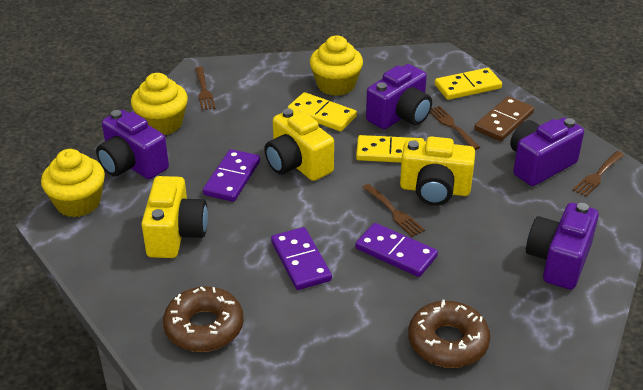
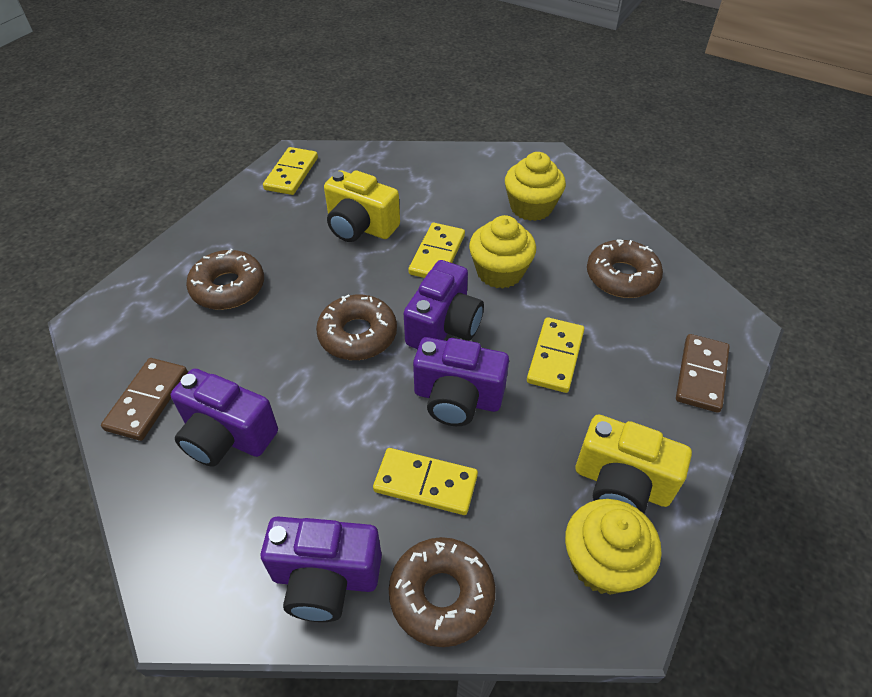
brown domino: 1 -> 2
brown donut: 2 -> 4
brown fork: 4 -> 0
purple domino: 3 -> 0
yellow camera: 3 -> 2
yellow domino: 3 -> 4

